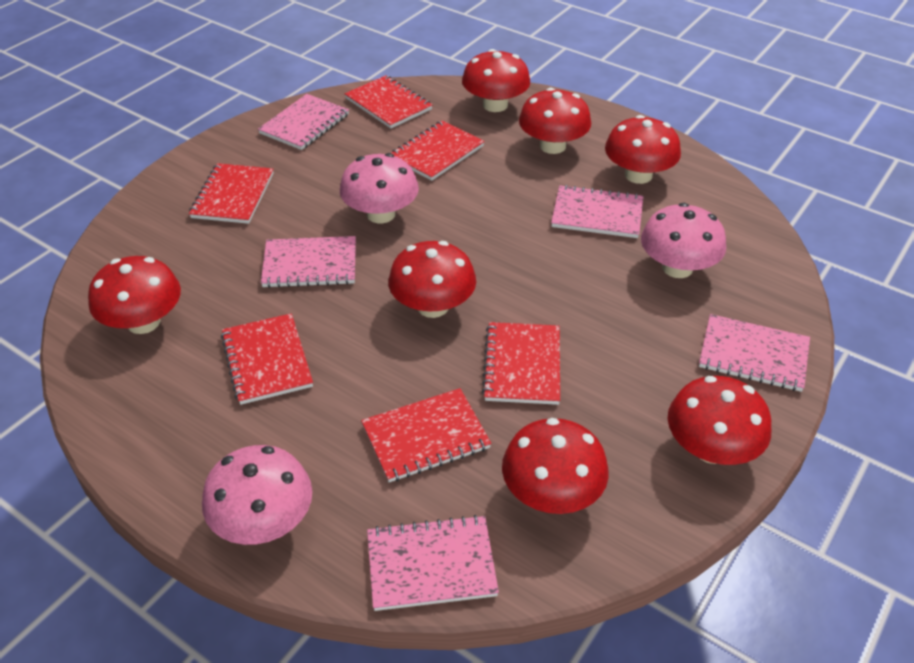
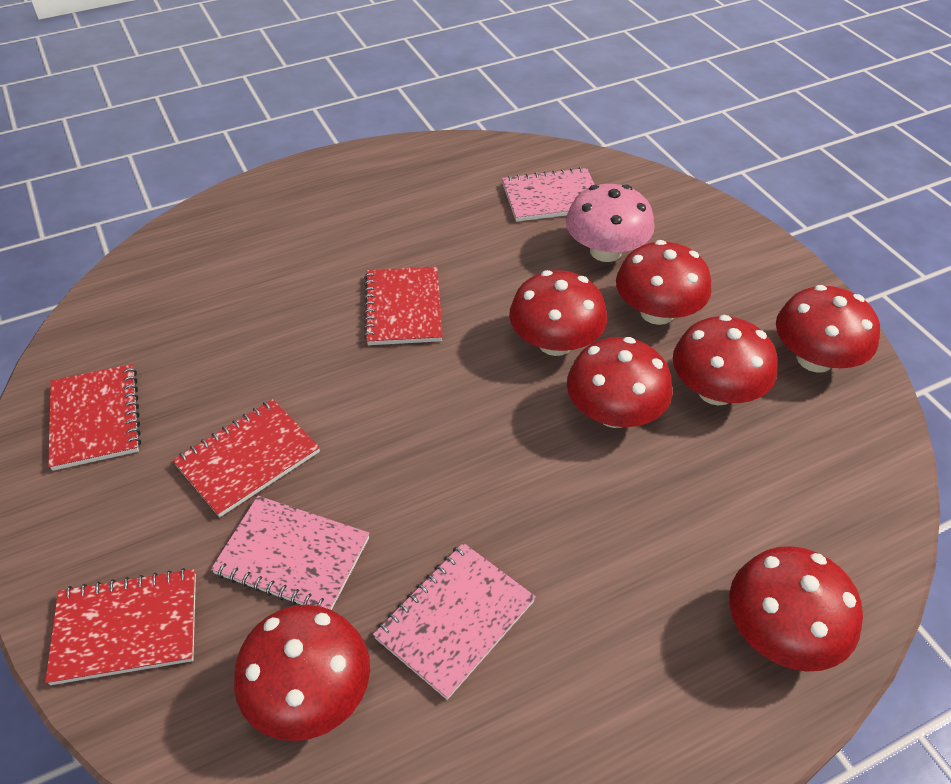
pink mushroom: 3 -> 1
pink notebook: 5 -> 3
red notebook: 6 -> 4

